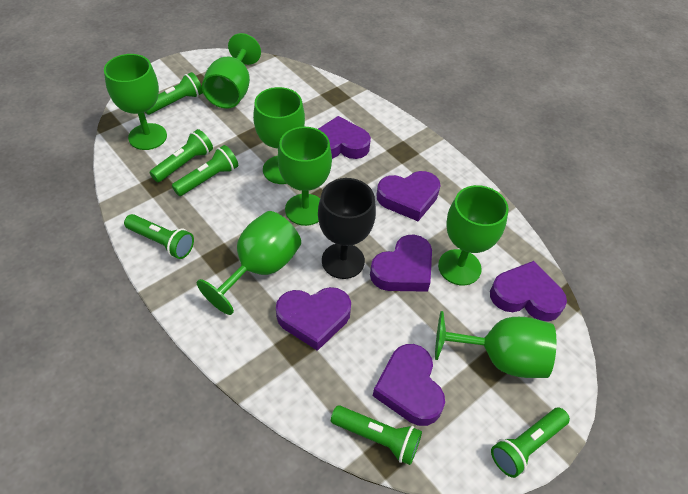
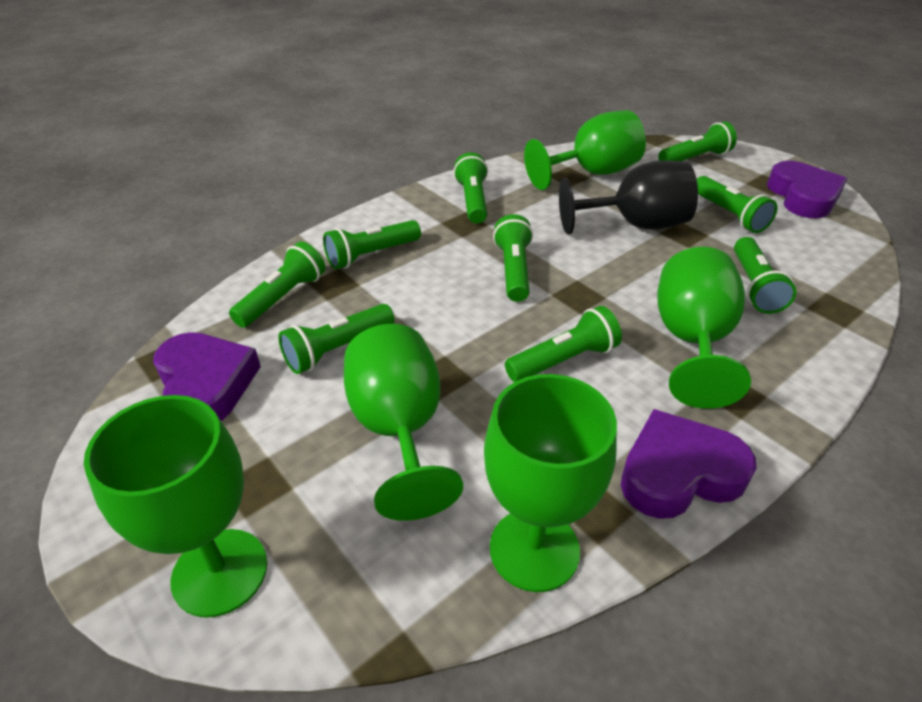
green flashlight: 6 -> 9
green goblet: 7 -> 5
purple heart: 6 -> 3

